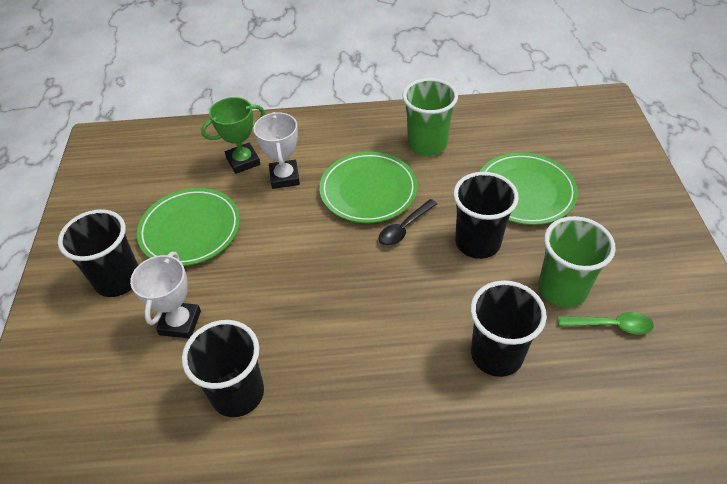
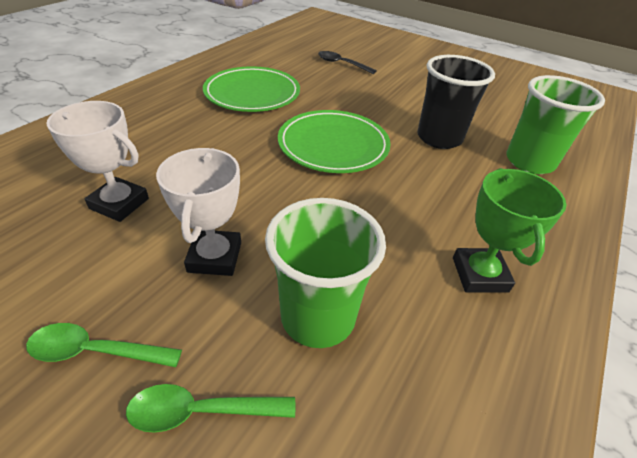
black cup: 4 -> 1
green plate: 3 -> 2
green spoon: 1 -> 2

